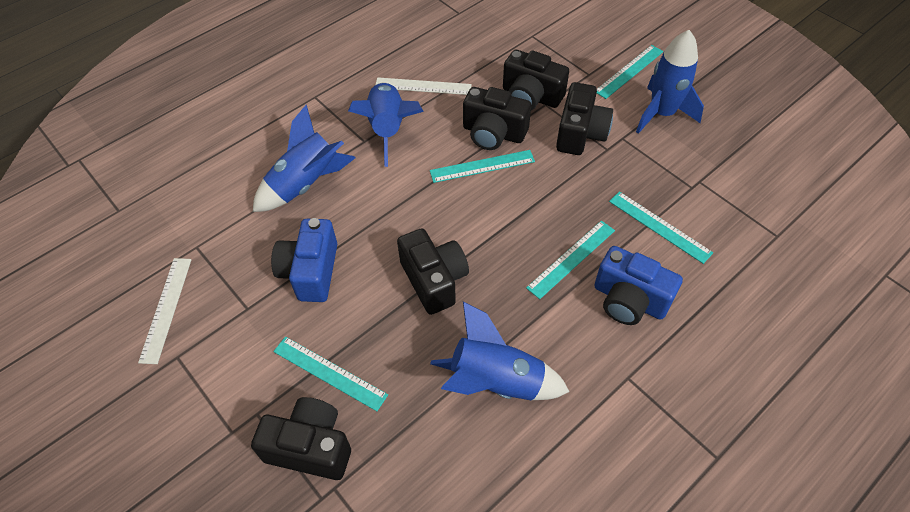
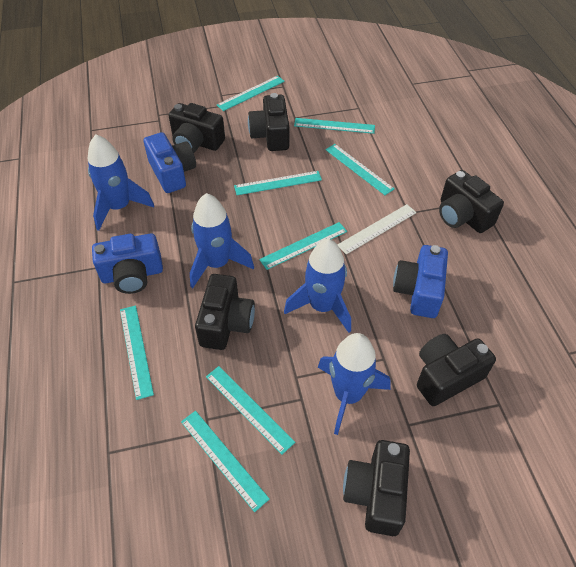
black camera: 5 -> 6
blue camera: 2 -> 3
turquoise ruler: 5 -> 8
white ruler: 2 -> 1

